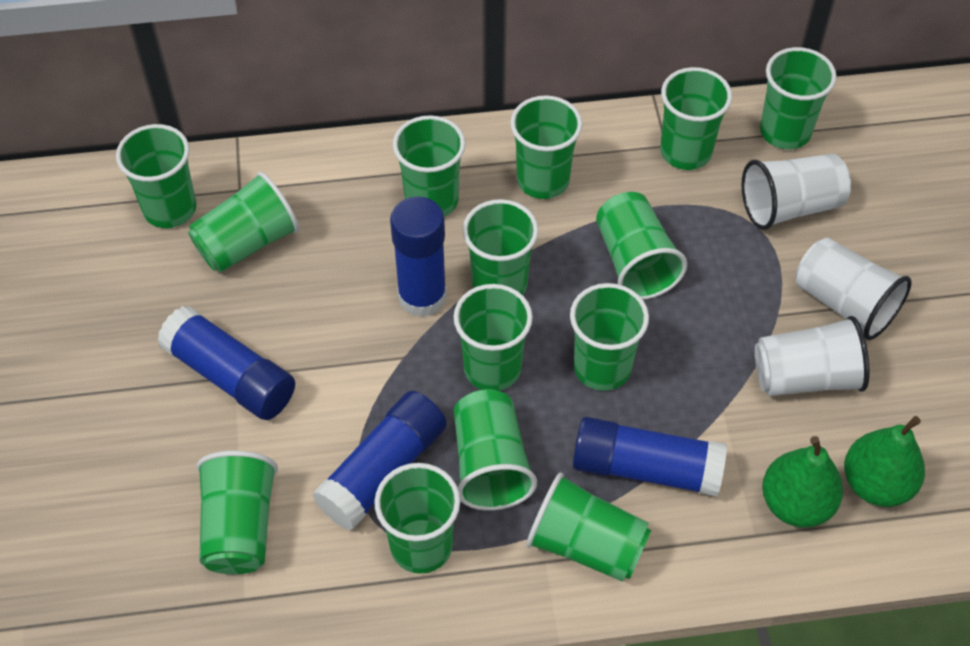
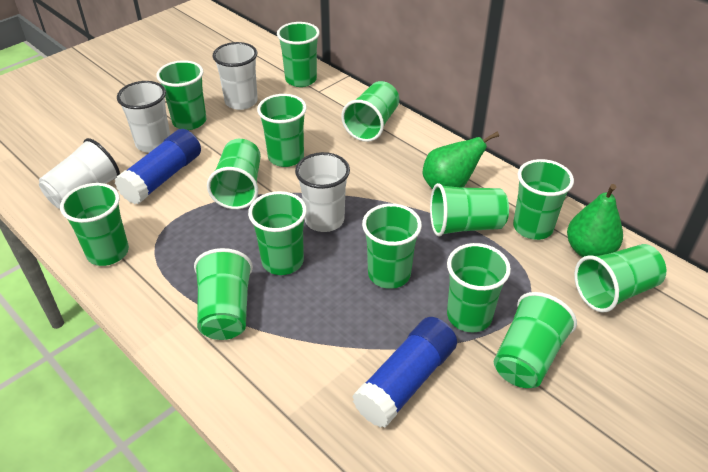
blue glue stick: 4 -> 2
white cup: 3 -> 4

